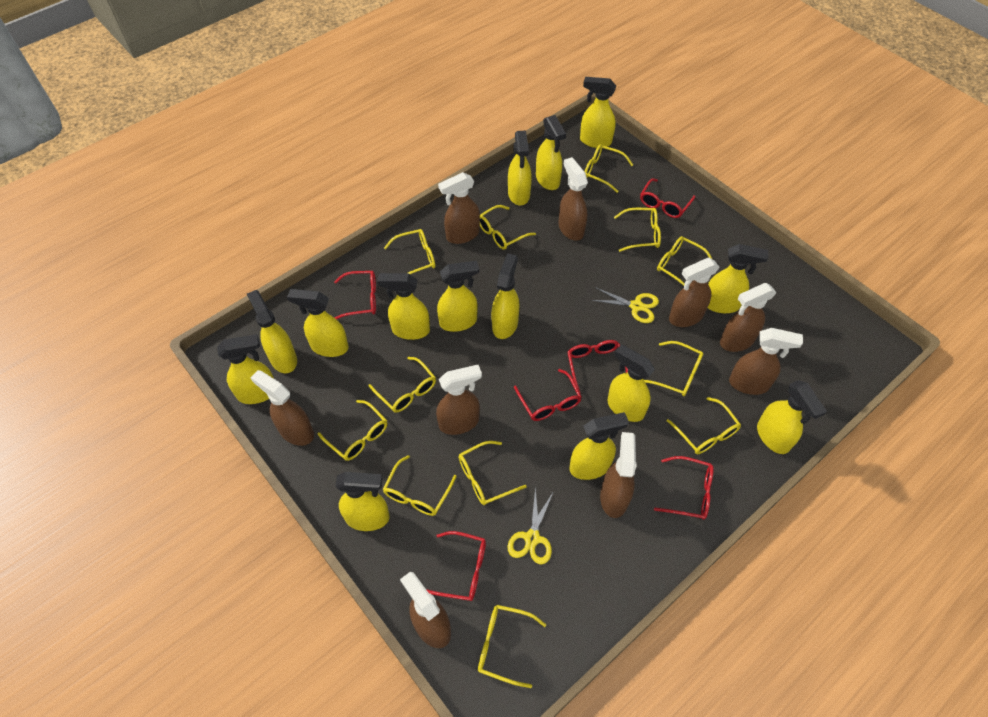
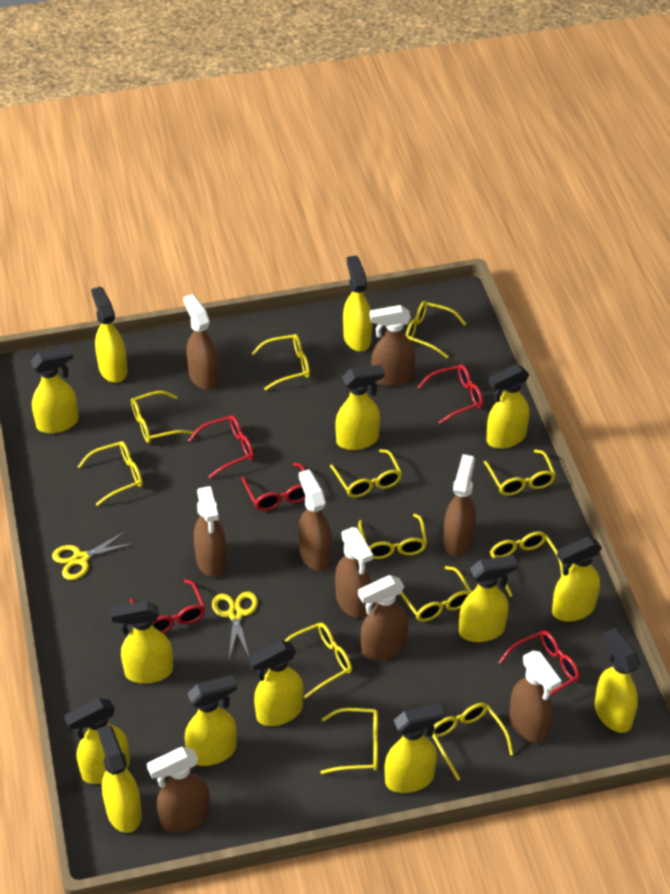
red glasses: 6 -> 5

